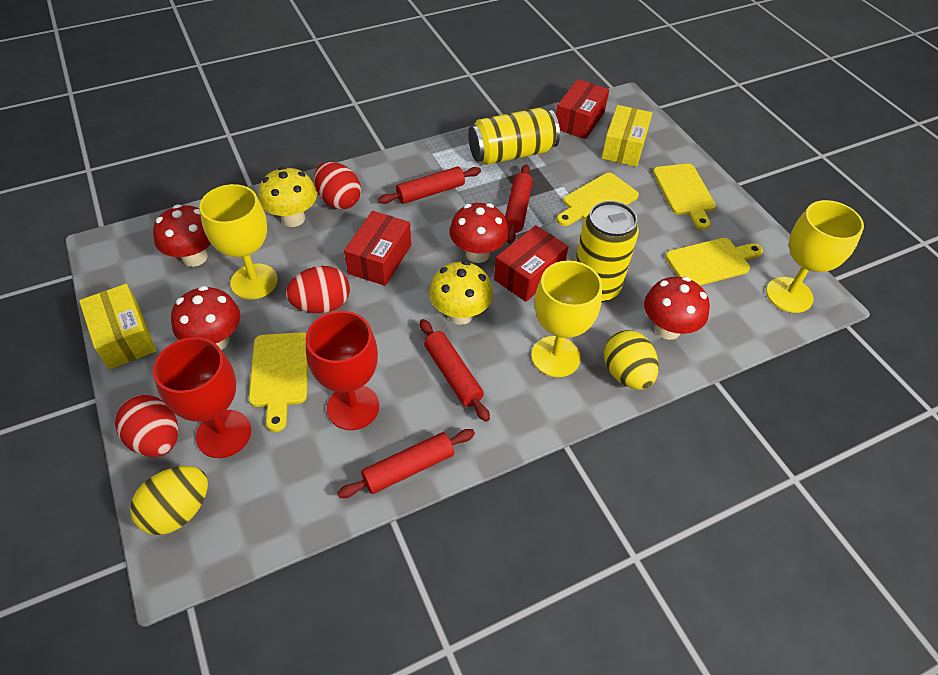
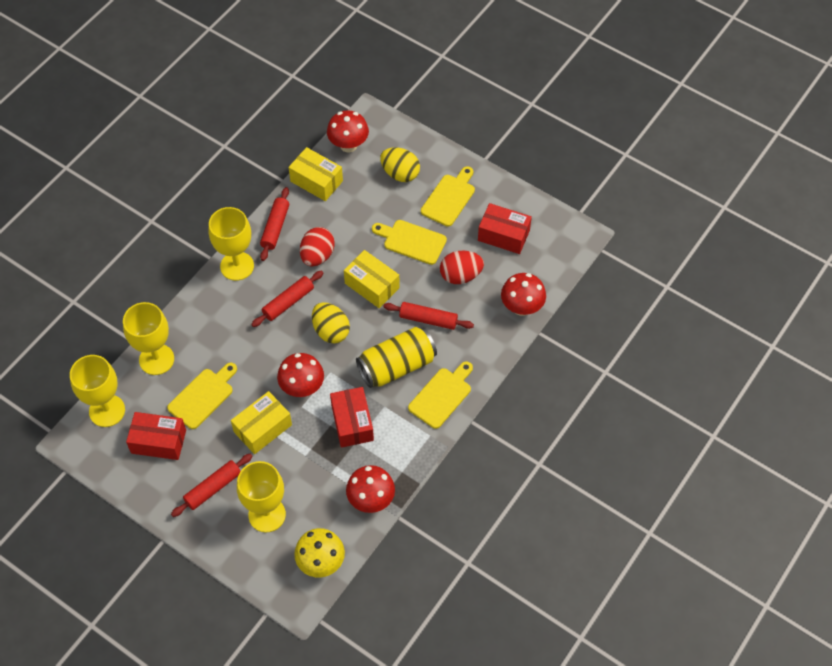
red egg: 3 -> 2
red goblet: 2 -> 0
yellow box: 2 -> 3
yellow can: 2 -> 1
yellow goblet: 3 -> 4
yellow mushroom: 2 -> 1

